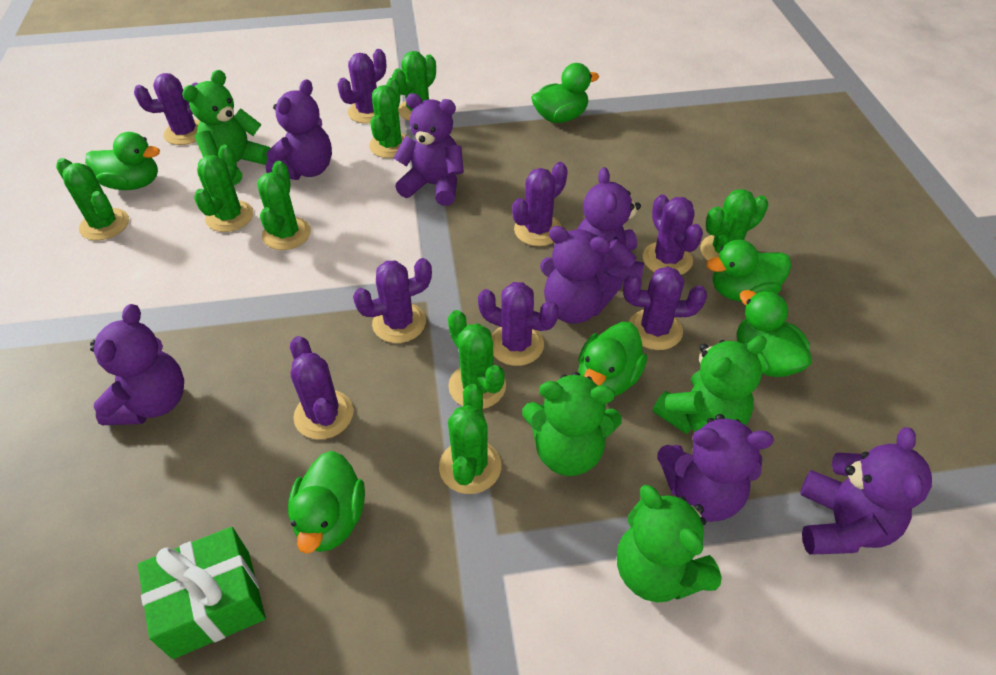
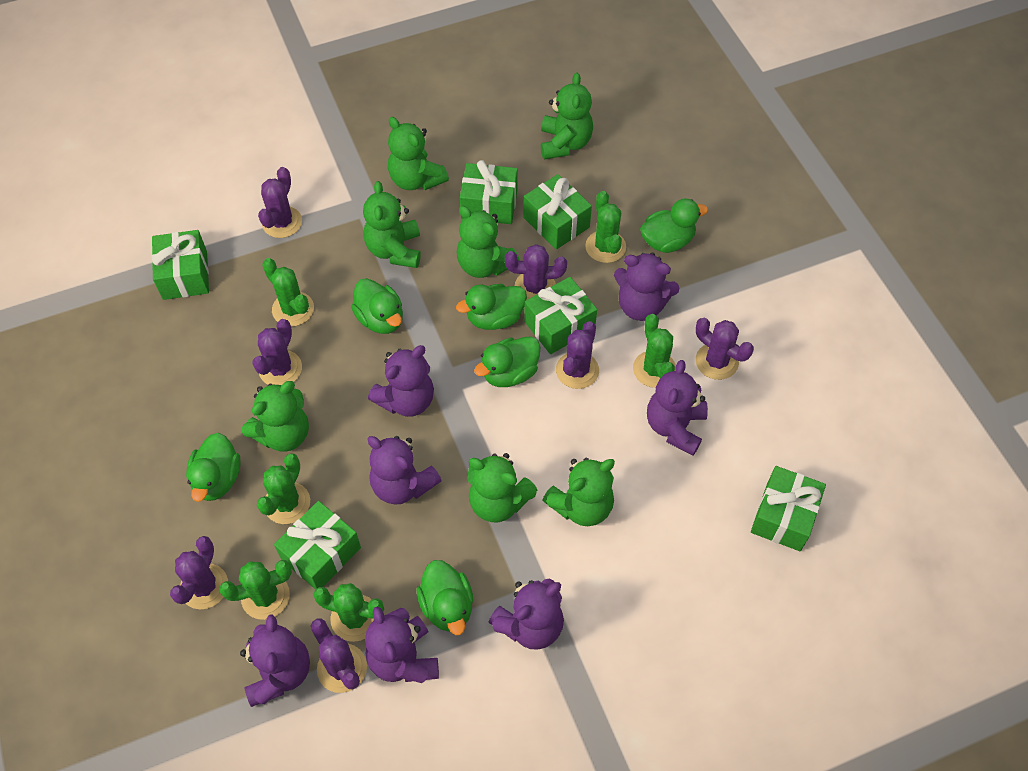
green cactus: 8 -> 6
green gift: 1 -> 6
green teddy bear: 4 -> 7
purple cactus: 8 -> 7

